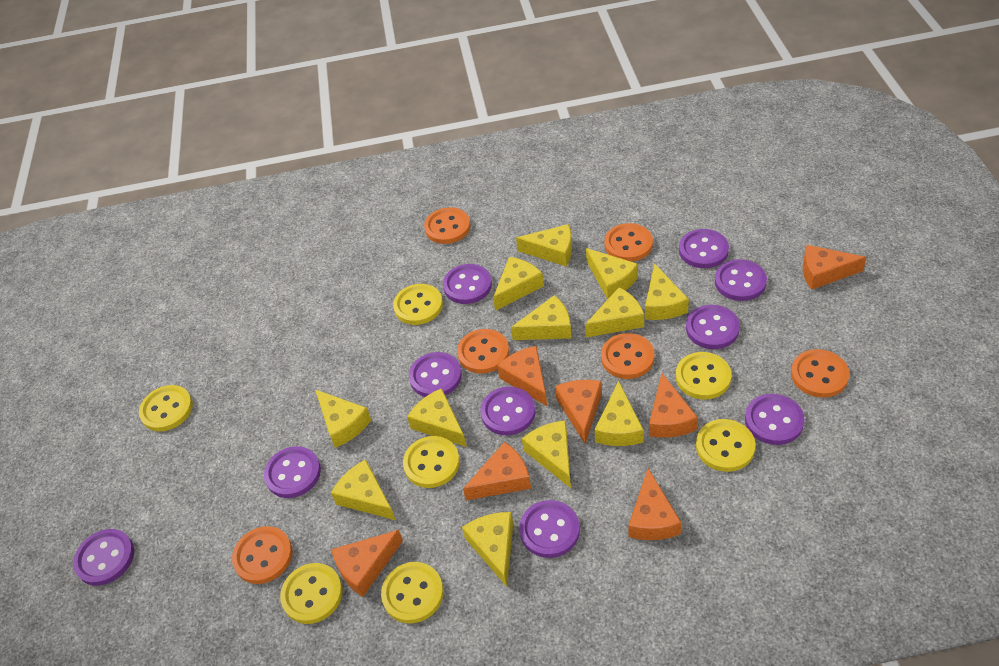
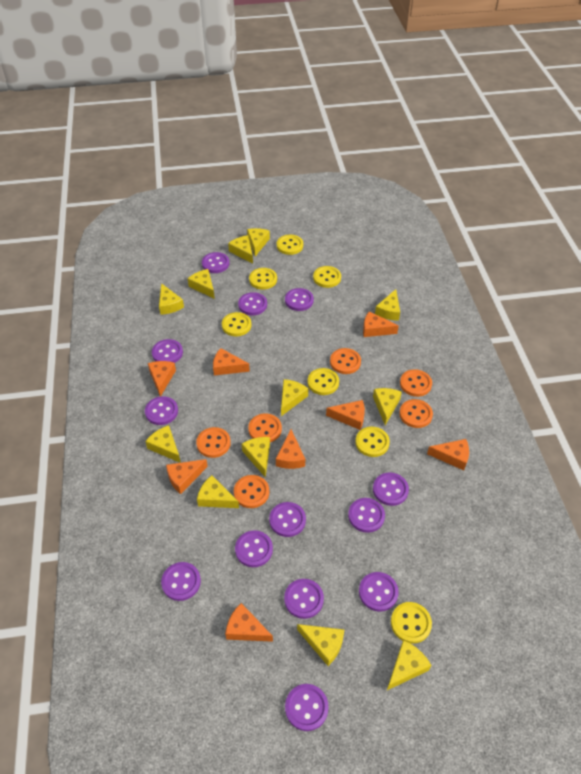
orange cheese: 7 -> 8
purple button: 10 -> 13

